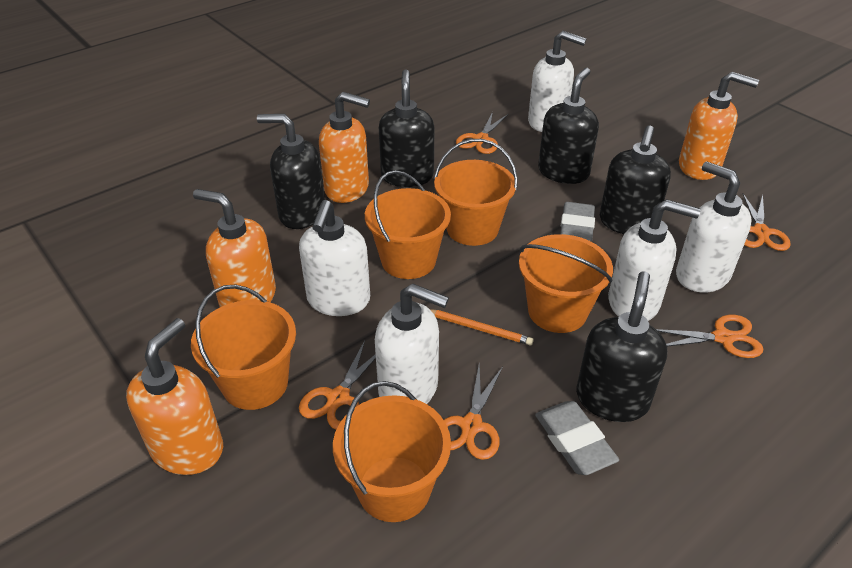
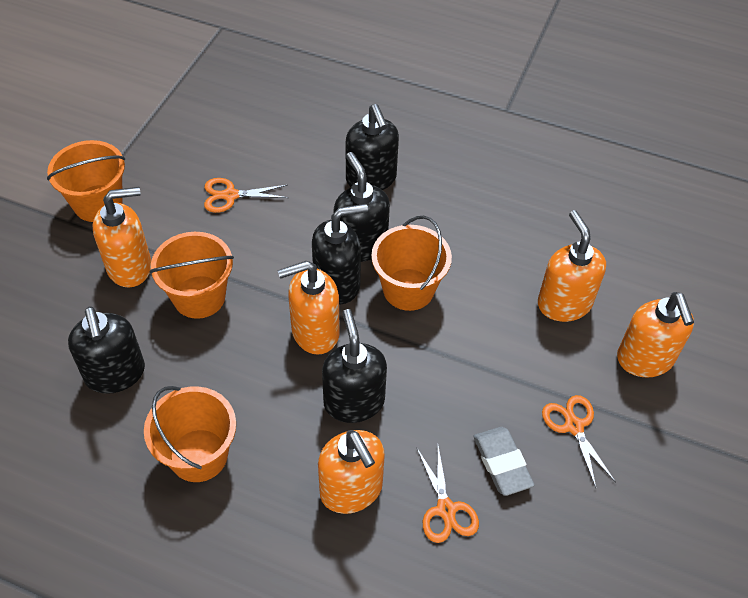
grey eraser: 2 -> 1
orange bucket: 5 -> 4
orange pencil: 1 -> 0
orange scissors: 5 -> 3
orange soap dispenser: 4 -> 5
white soap dispenser: 5 -> 0

